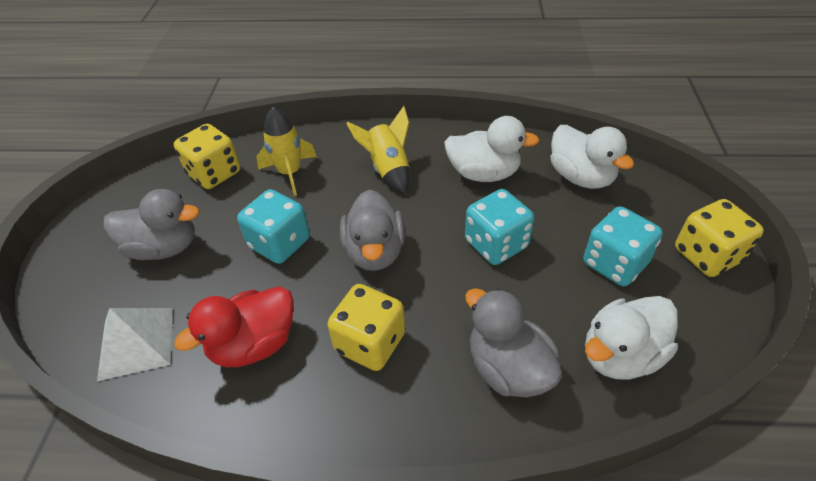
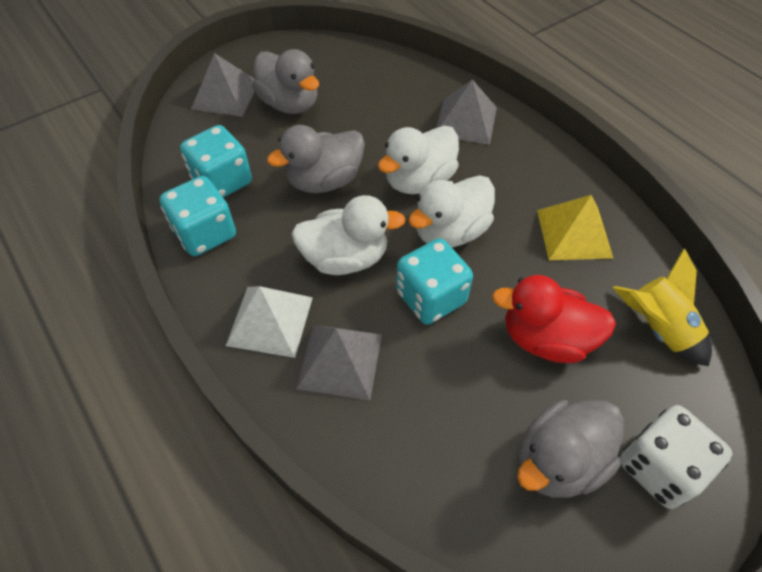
grey pyramid: 0 -> 3
white dice: 0 -> 1
yellow dice: 3 -> 0
yellow pyramid: 0 -> 1
yellow rocket: 2 -> 1

